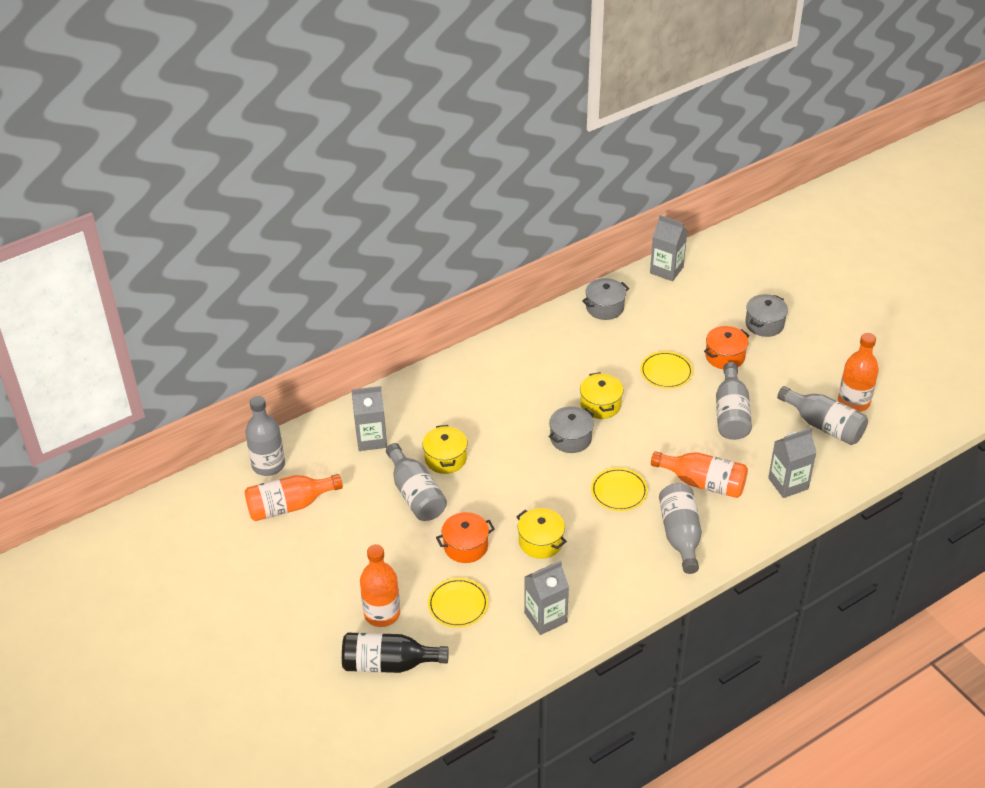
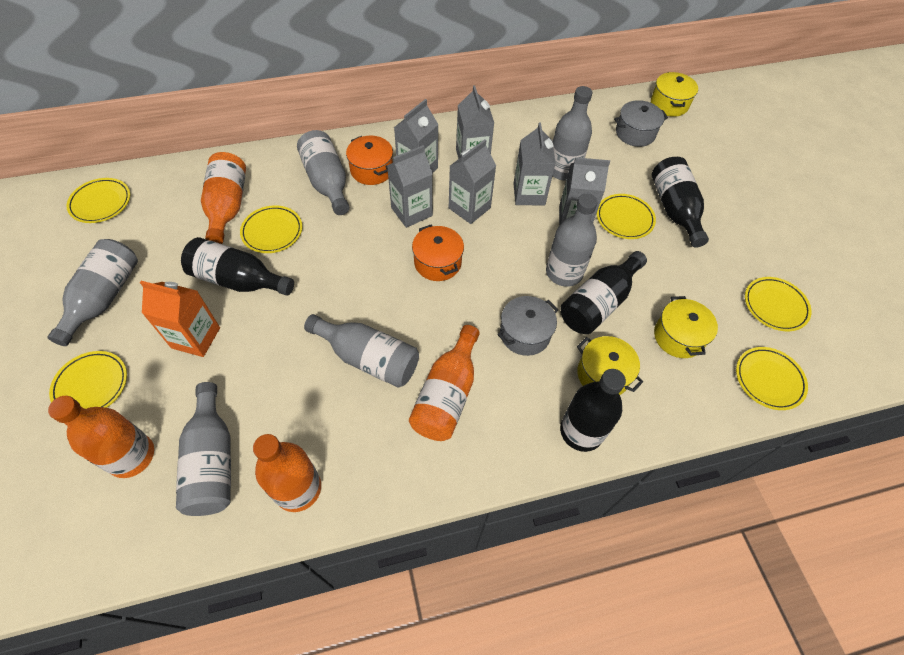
black bottle: 1 -> 4
grey bottle: 5 -> 6
grey carton: 4 -> 6
grey pot: 3 -> 2
orange carton: 0 -> 1
yellow plate: 3 -> 6

